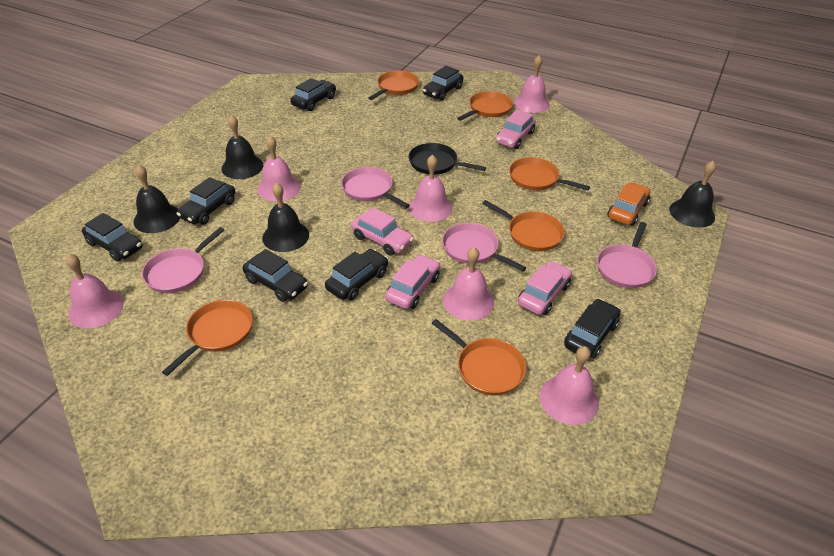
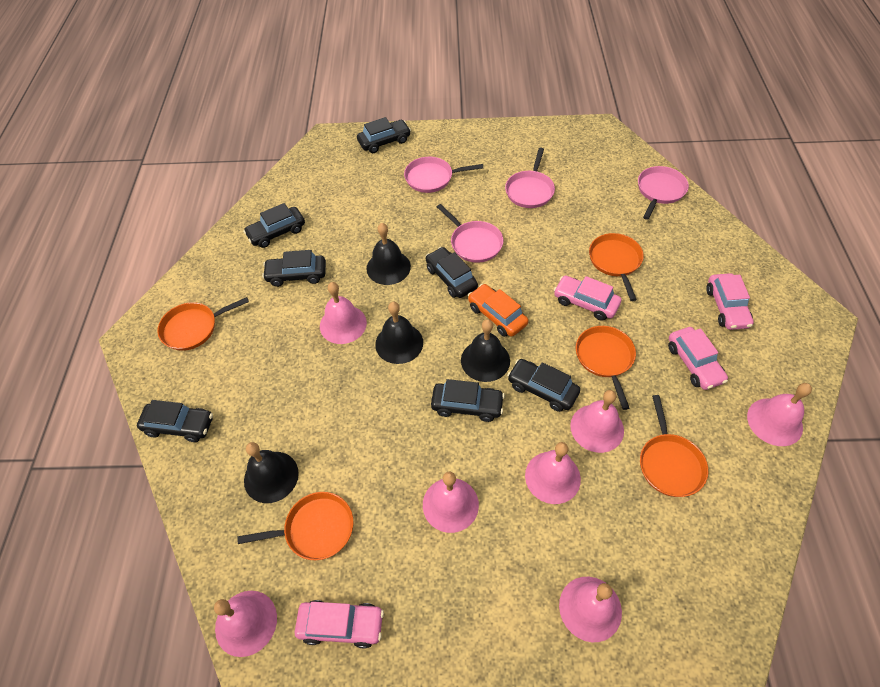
black pan: 1 -> 0
orange pan: 6 -> 5
pink bell: 6 -> 7

